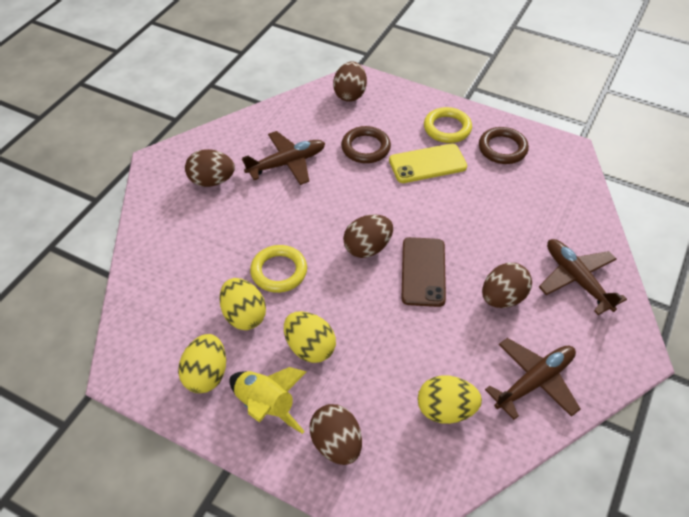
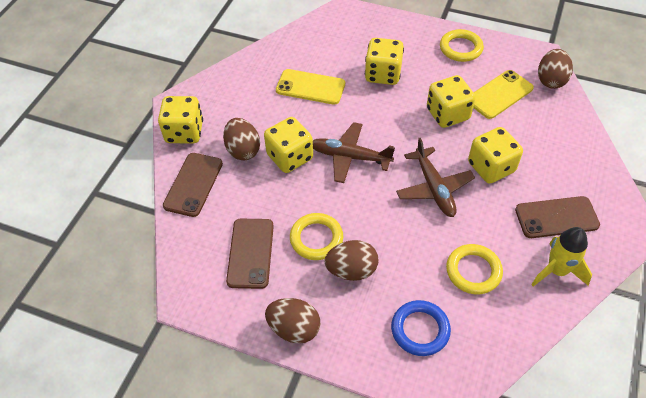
blue ring: 0 -> 1
brown egg: 5 -> 4
brown phone: 1 -> 3
brown plane: 3 -> 2
brown ring: 2 -> 0
yellow dice: 0 -> 5
yellow egg: 4 -> 0
yellow phone: 1 -> 2
yellow ring: 2 -> 3

